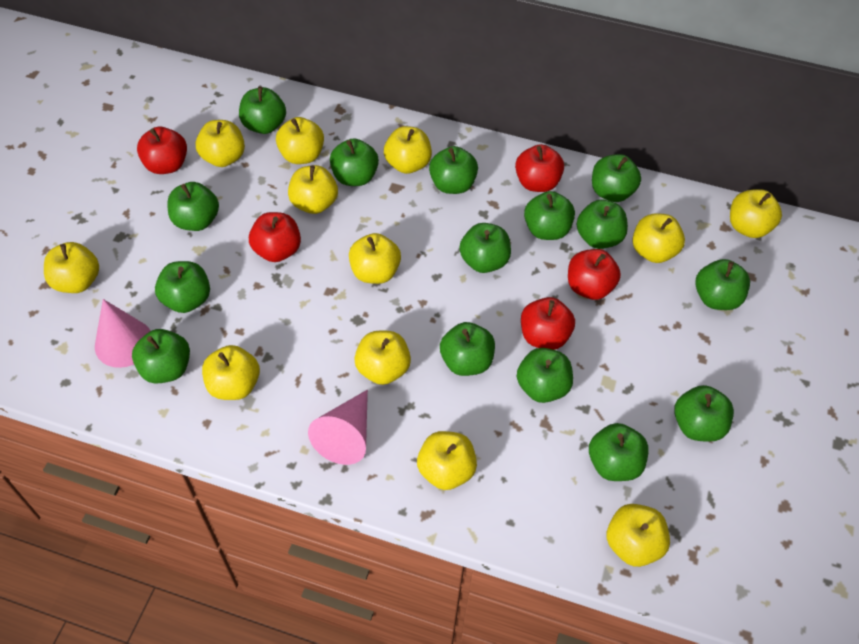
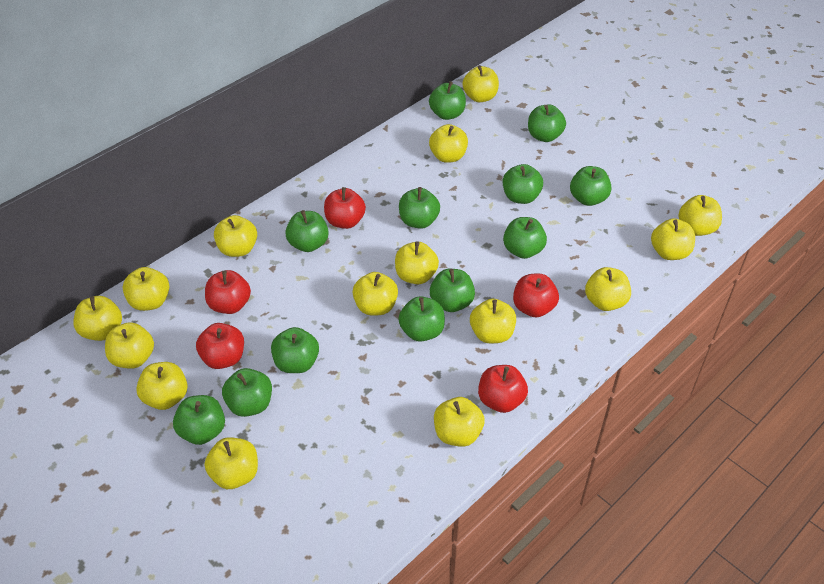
green apple: 15 -> 12
pink cone: 2 -> 0
yellow apple: 12 -> 15

